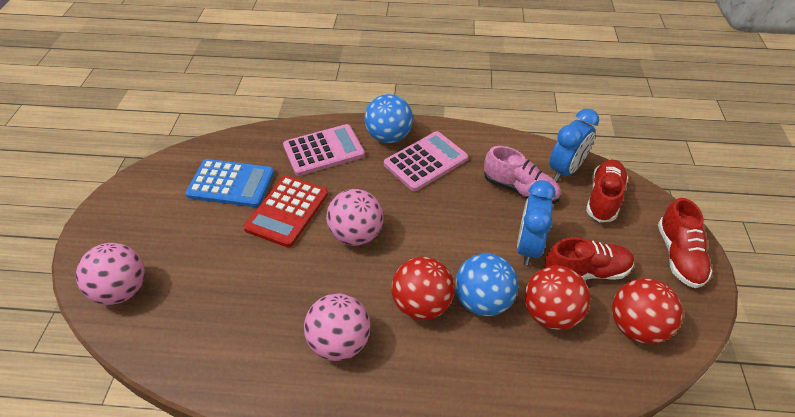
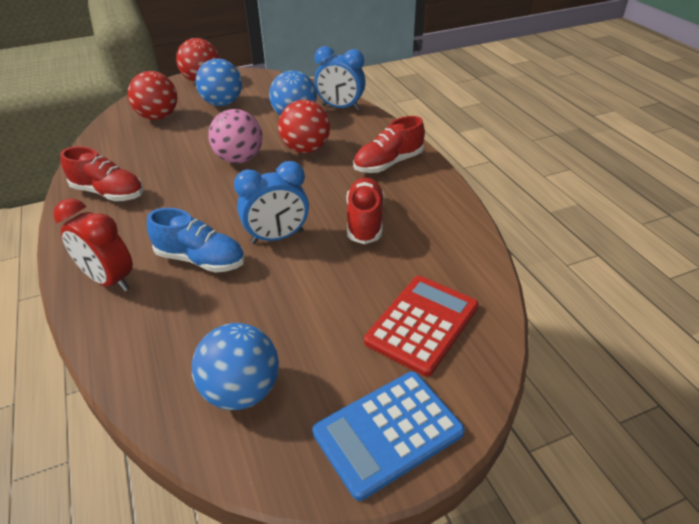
blue ball: 2 -> 3
blue shoe: 0 -> 1
pink ball: 3 -> 1
pink calculator: 2 -> 0
pink shoe: 1 -> 0
red clock: 0 -> 1

